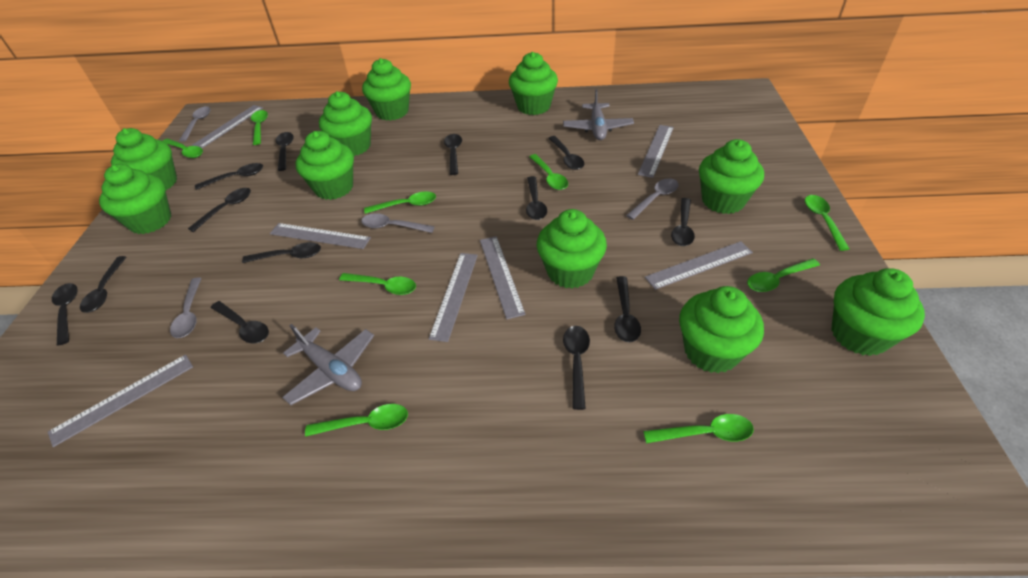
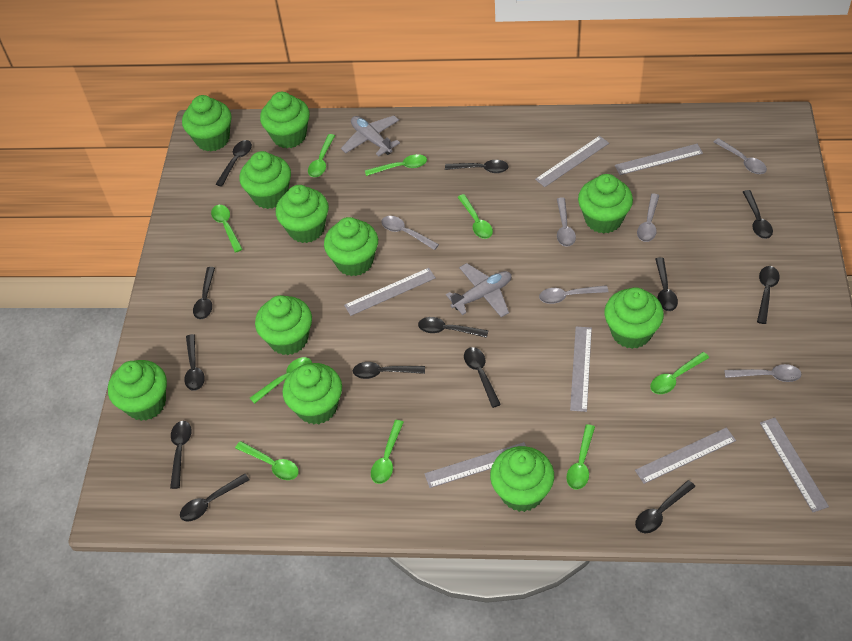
green cupcake: 10 -> 11
grey spoon: 4 -> 6

